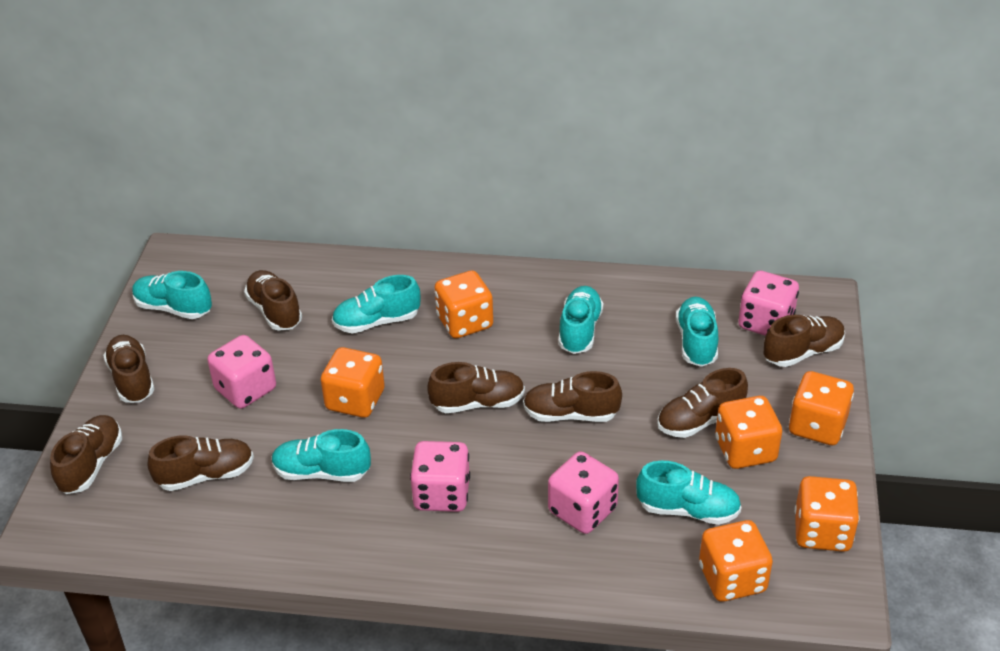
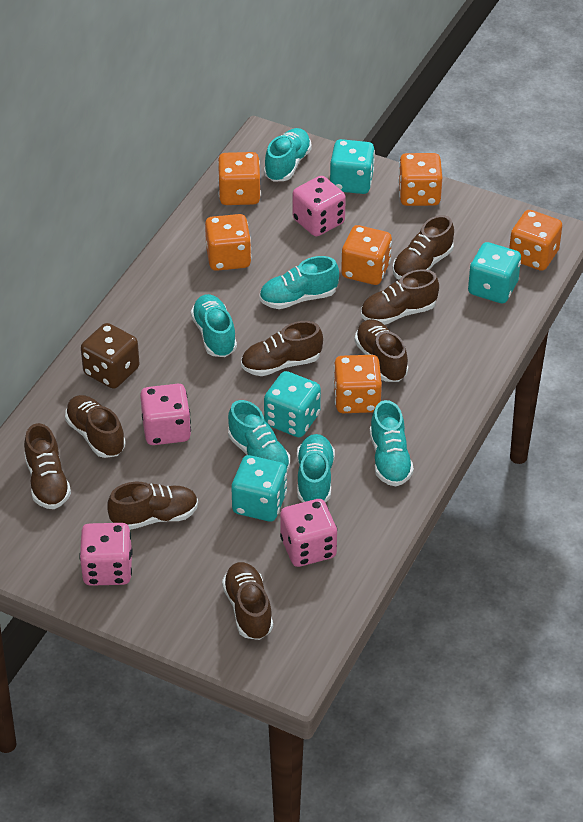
brown dice: 0 -> 1
turquoise dice: 0 -> 4

